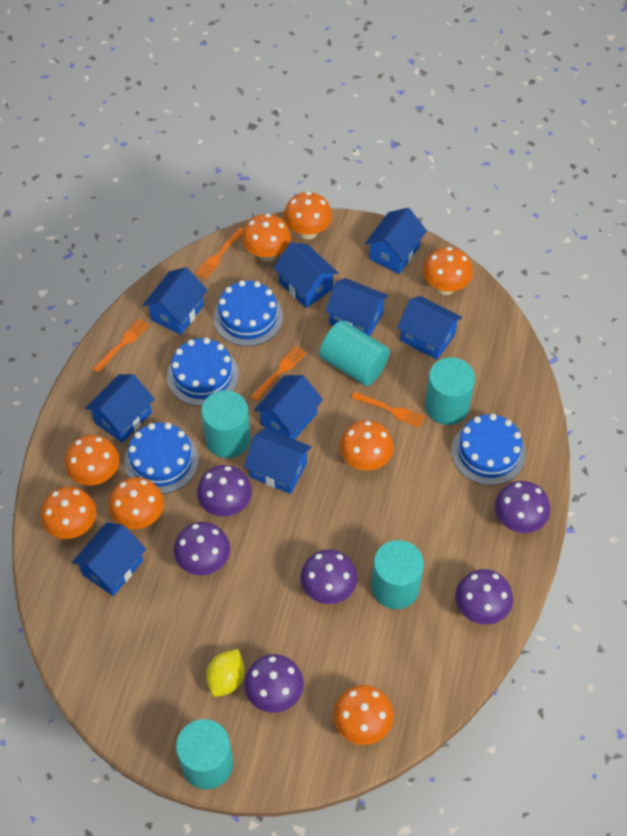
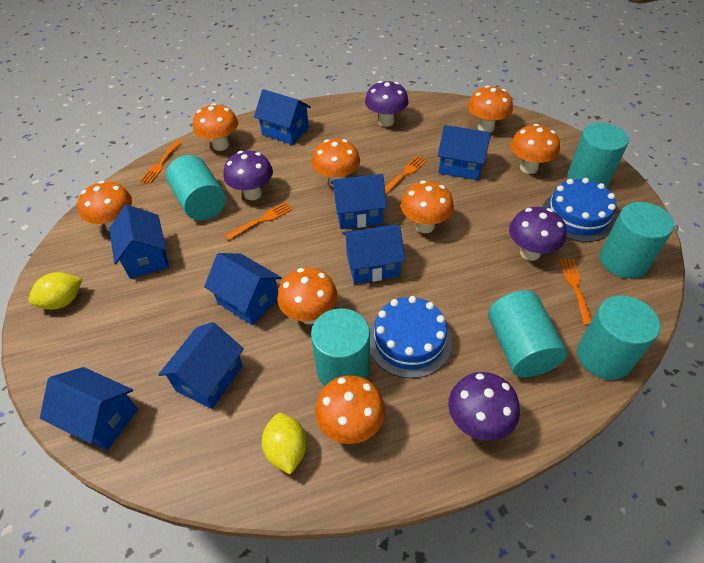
blue cake: 4 -> 2
blue house: 9 -> 8
purple mushroom: 6 -> 4
turquoise cylinder: 5 -> 6
yellow lemon: 1 -> 2

